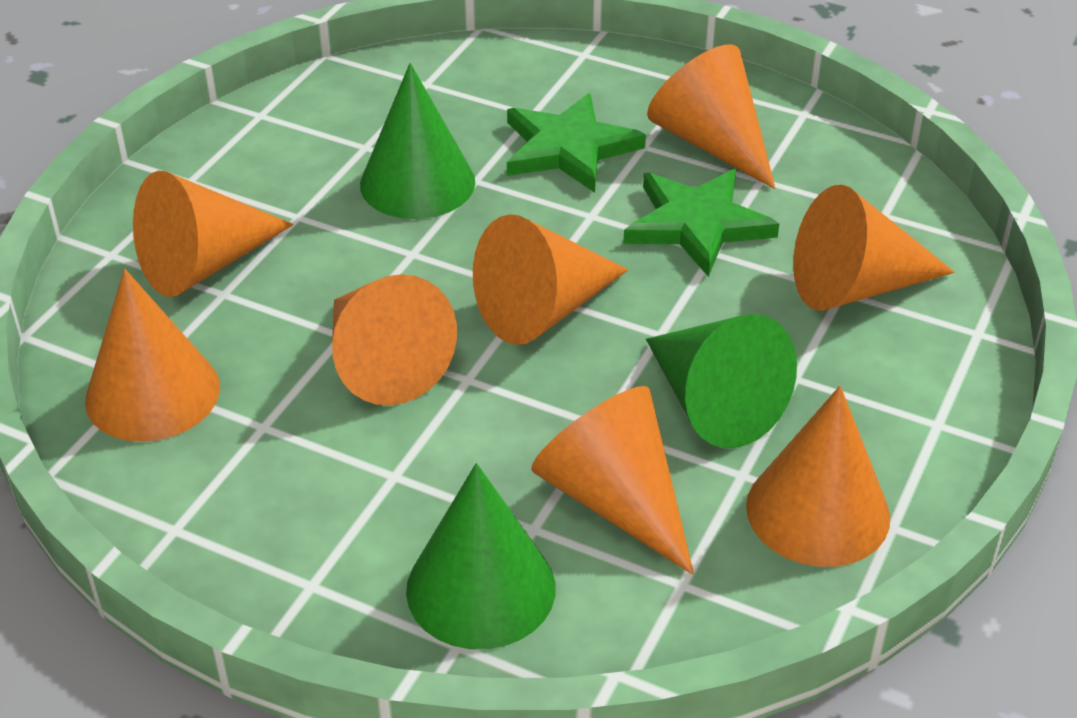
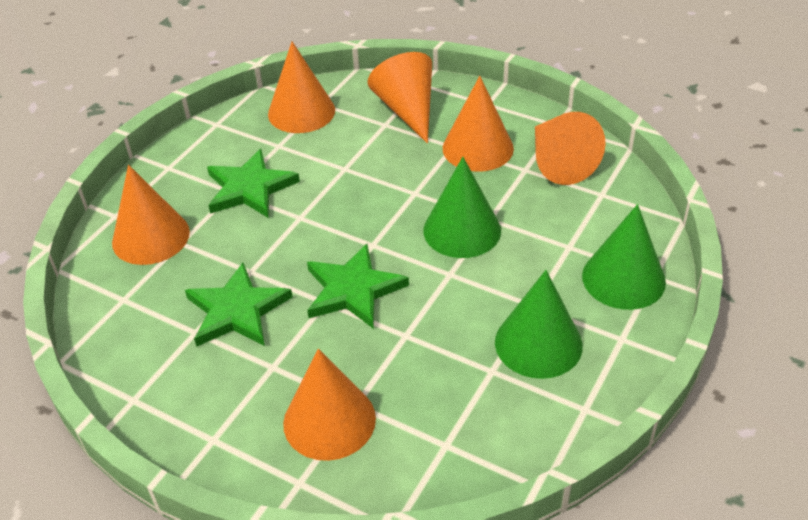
green star: 2 -> 3
orange cone: 8 -> 6

